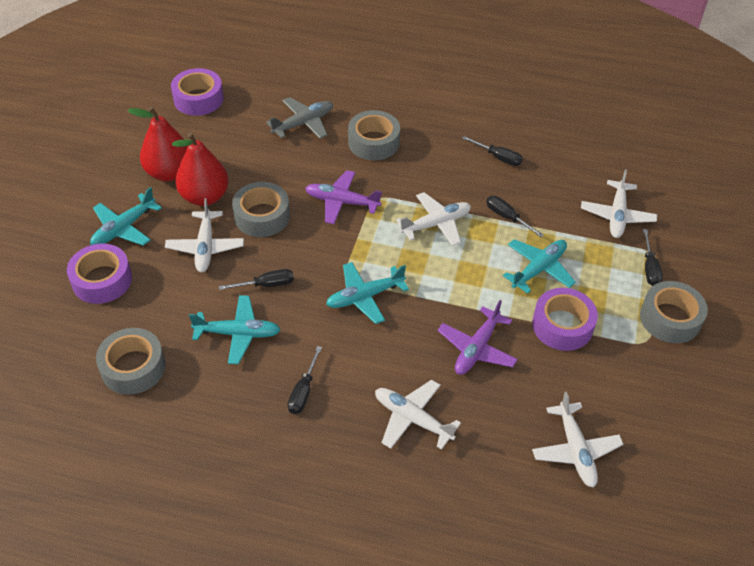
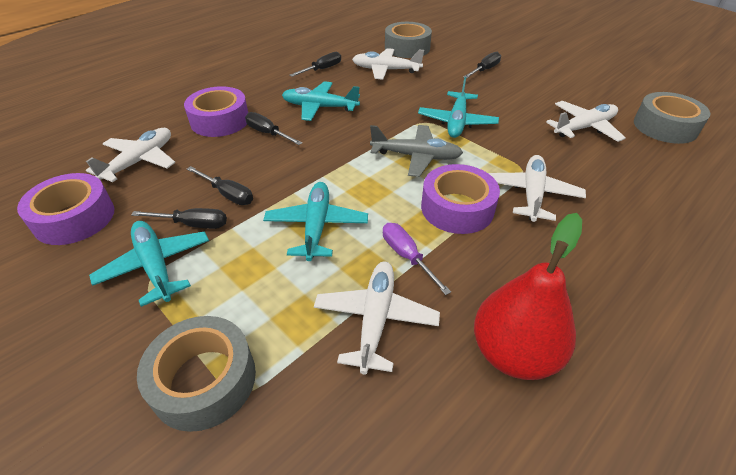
grey tape: 4 -> 3
purple plane: 2 -> 0
purple screwdriver: 0 -> 1
red pear: 2 -> 1

